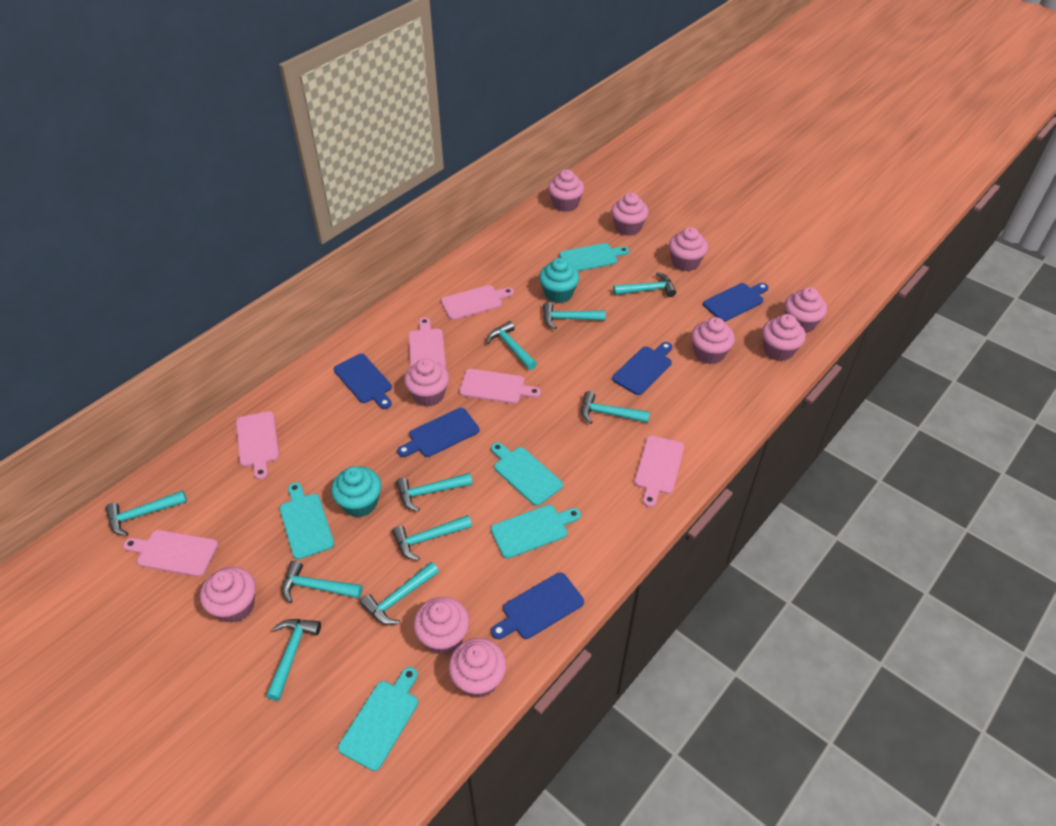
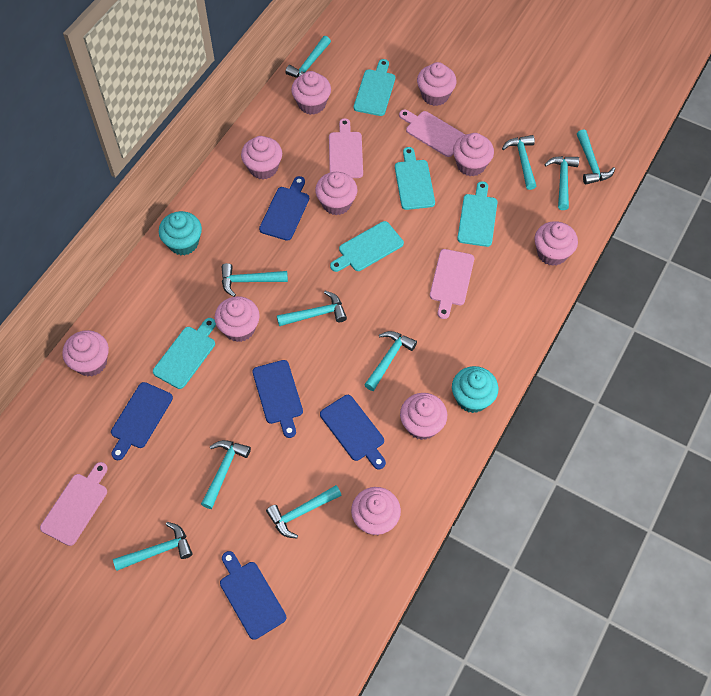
pink cutting board: 6 -> 4

